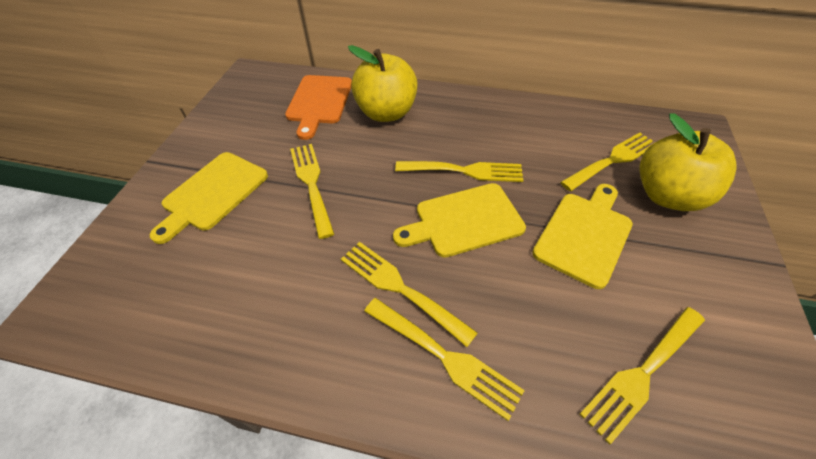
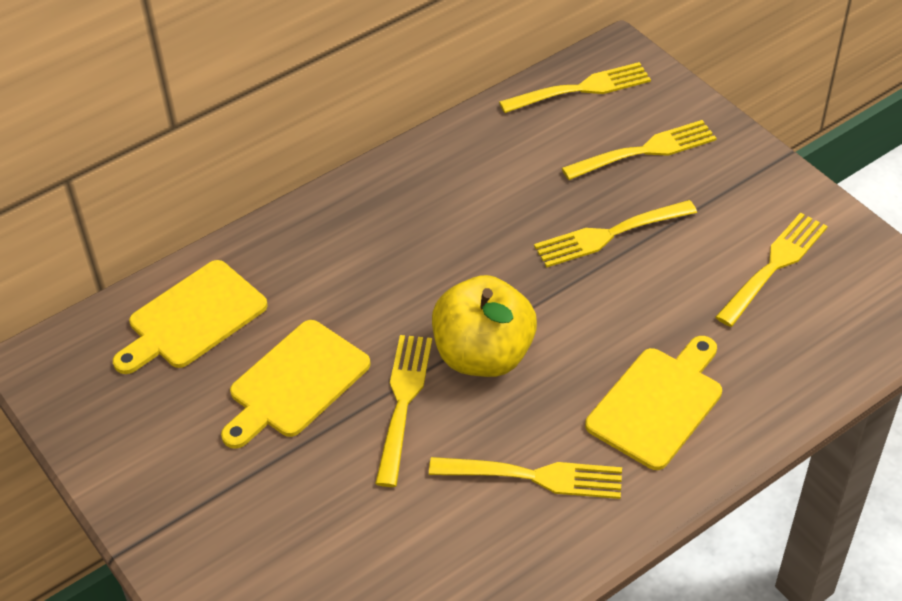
orange cutting board: 1 -> 0
yellow apple: 2 -> 1

